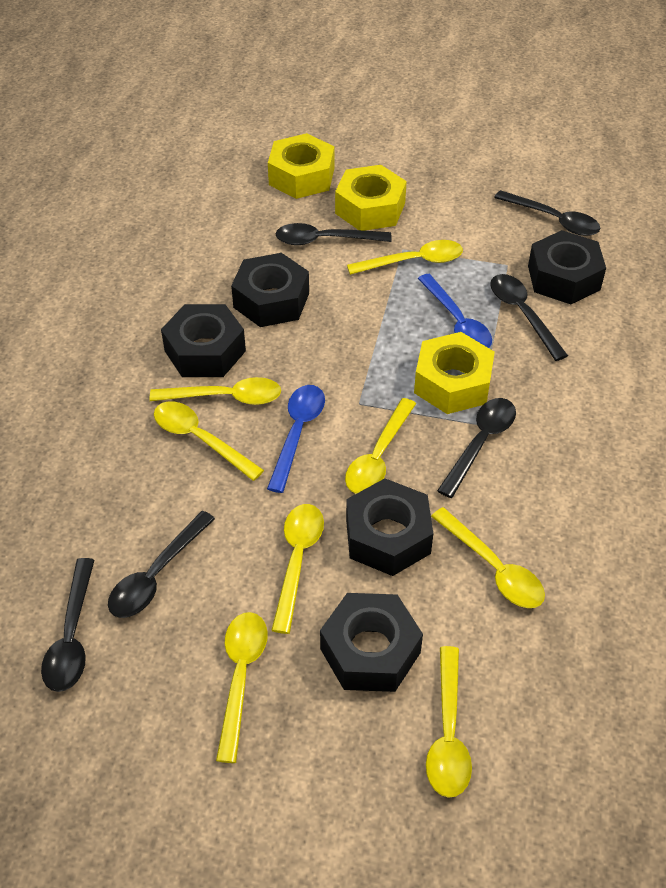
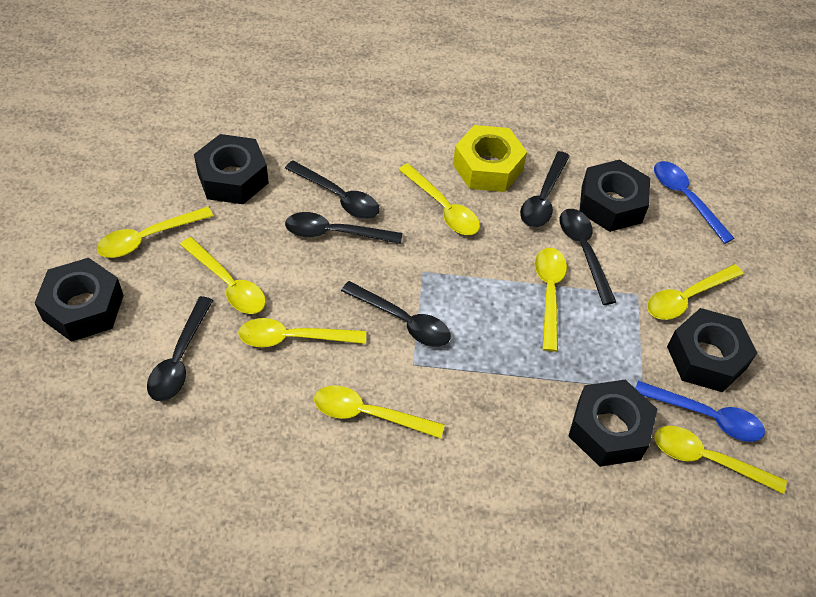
yellow nut: 3 -> 1

